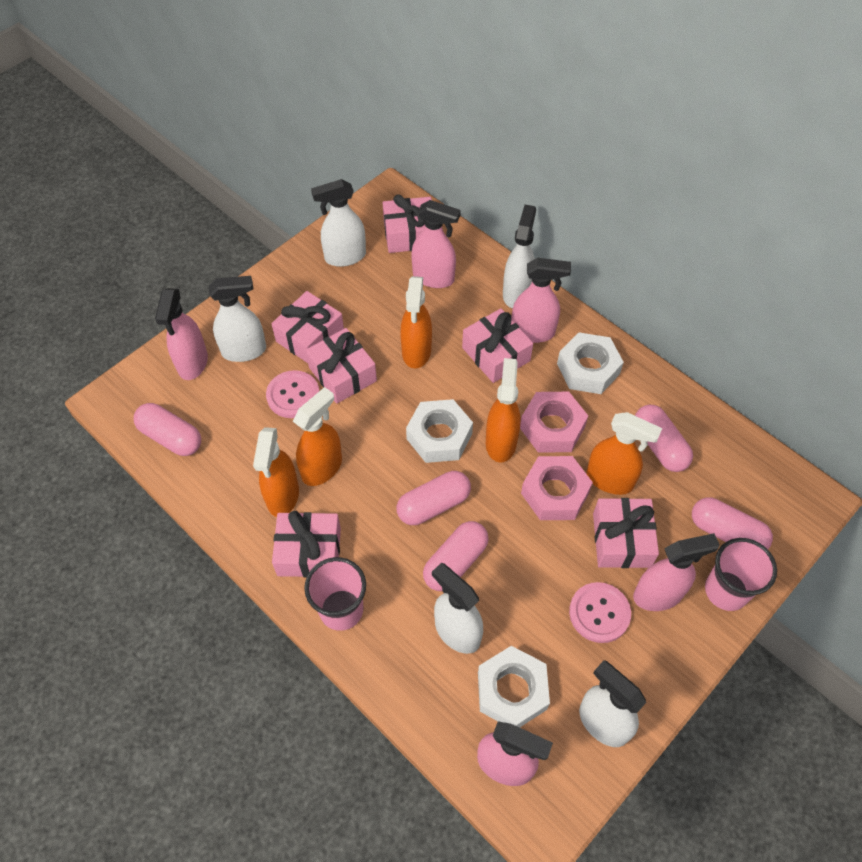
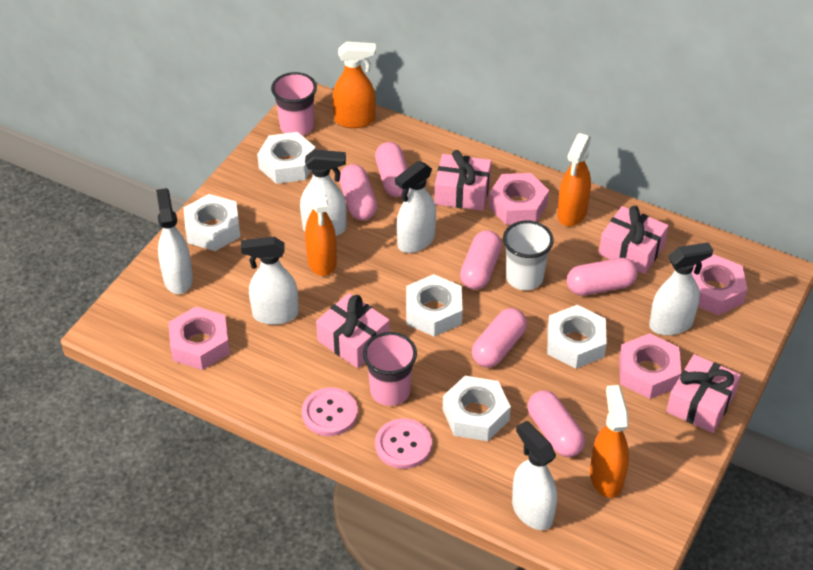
orange spray bottle: 5 -> 4
pink capsule: 5 -> 6
pink gift: 6 -> 4
pink nut: 2 -> 4
pink spray bottle: 5 -> 0
white cup: 0 -> 1
white nut: 3 -> 5
white spray bottle: 5 -> 6

